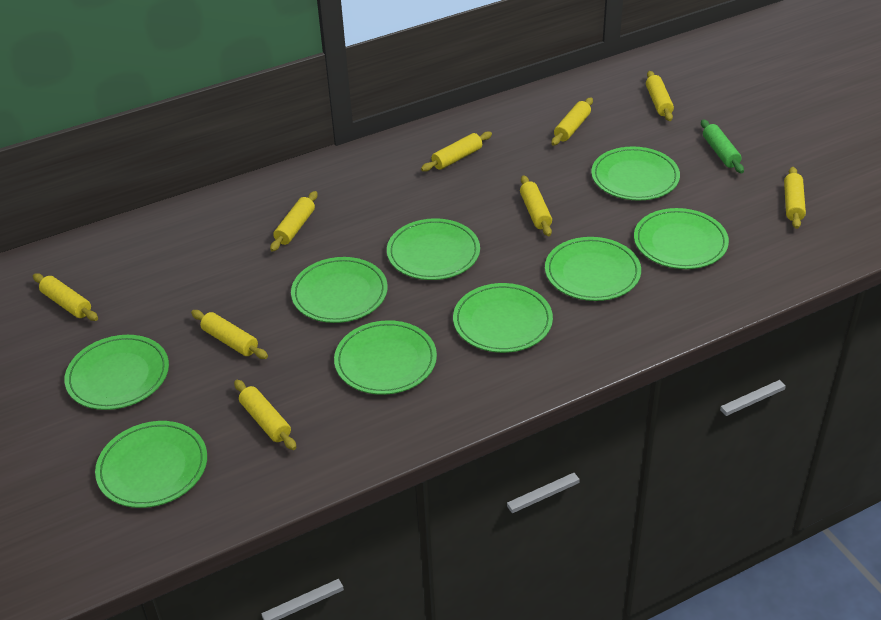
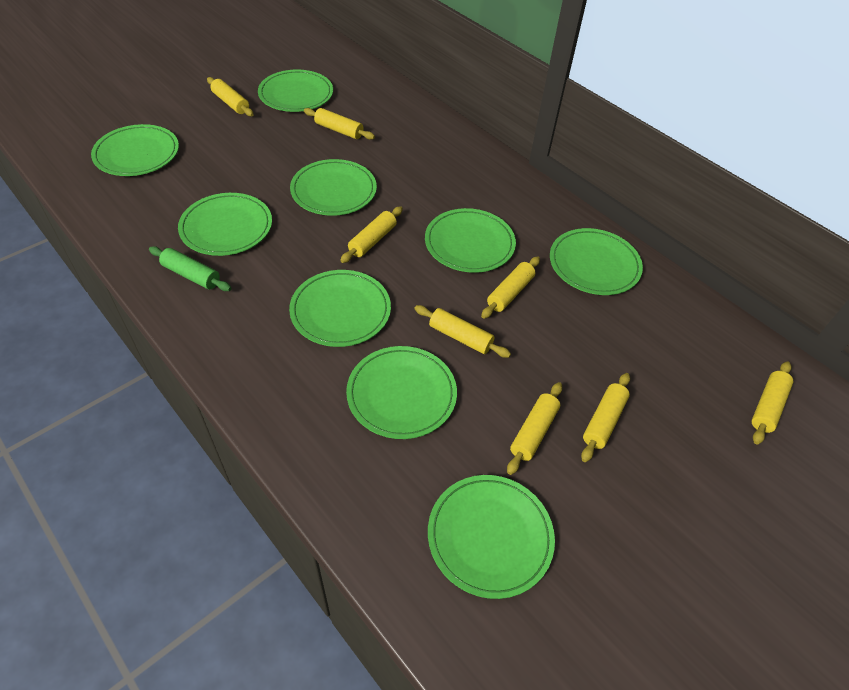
yellow rolling pin: 9 -> 8

